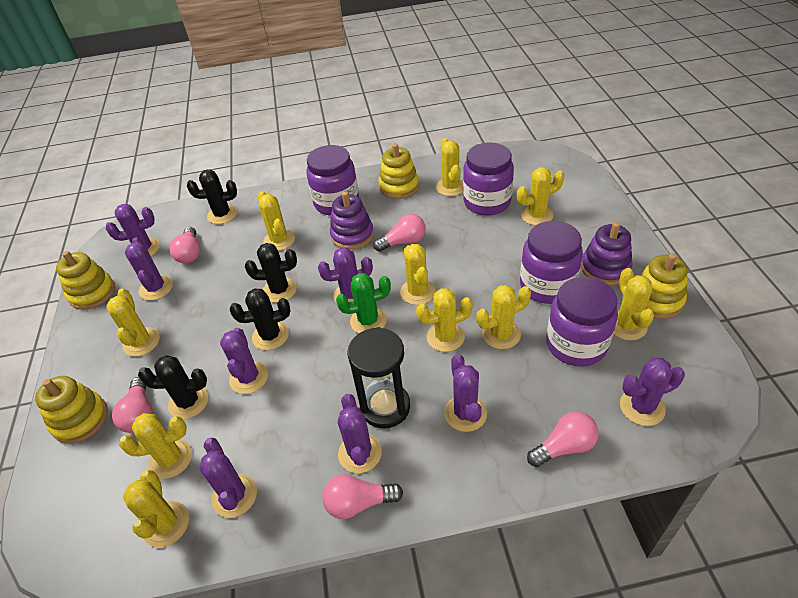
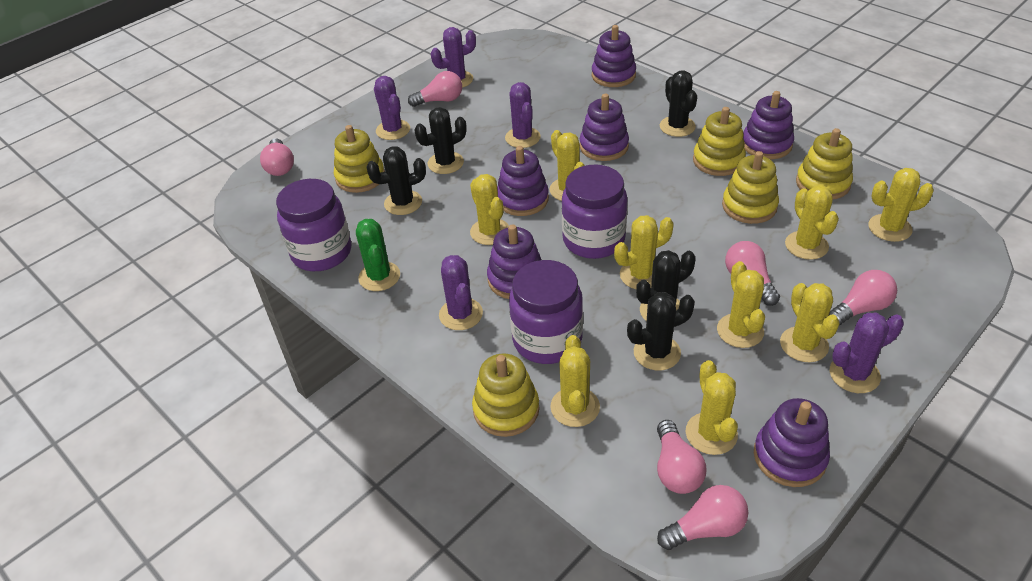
black cactus: 4 -> 5
black hourglass: 1 -> 0
pink light bulb: 5 -> 6
purple cactus: 8 -> 5
purple jar: 4 -> 3
purple stacking toy: 2 -> 6
yellow cactus: 10 -> 9
yellow stacking toy: 4 -> 5

